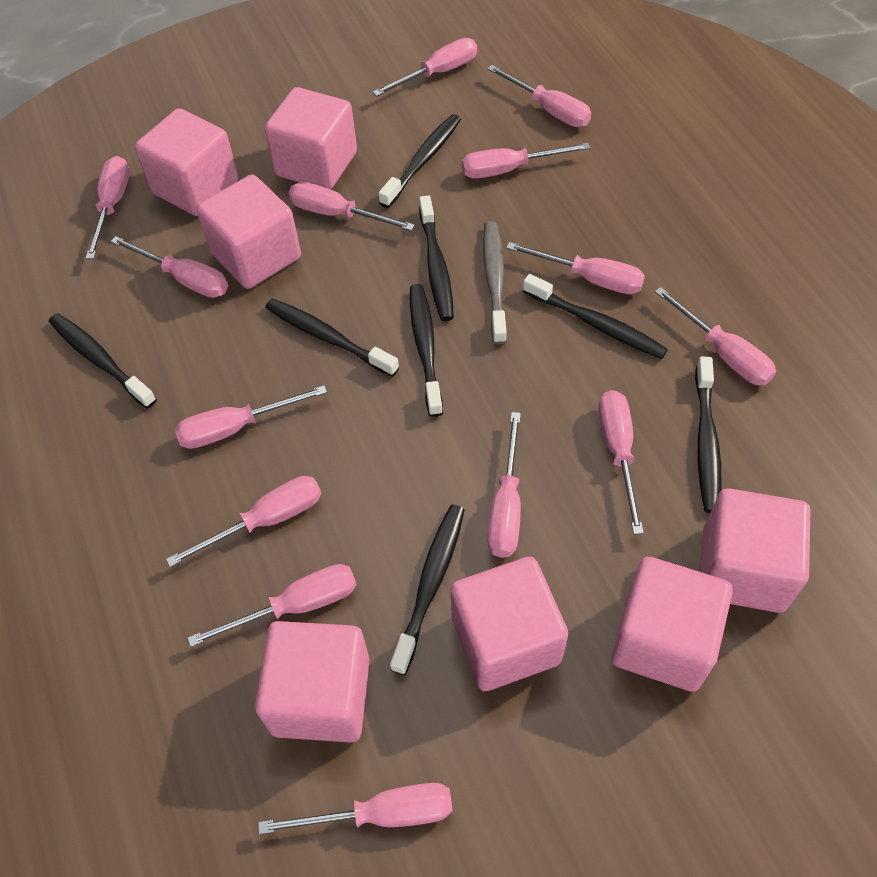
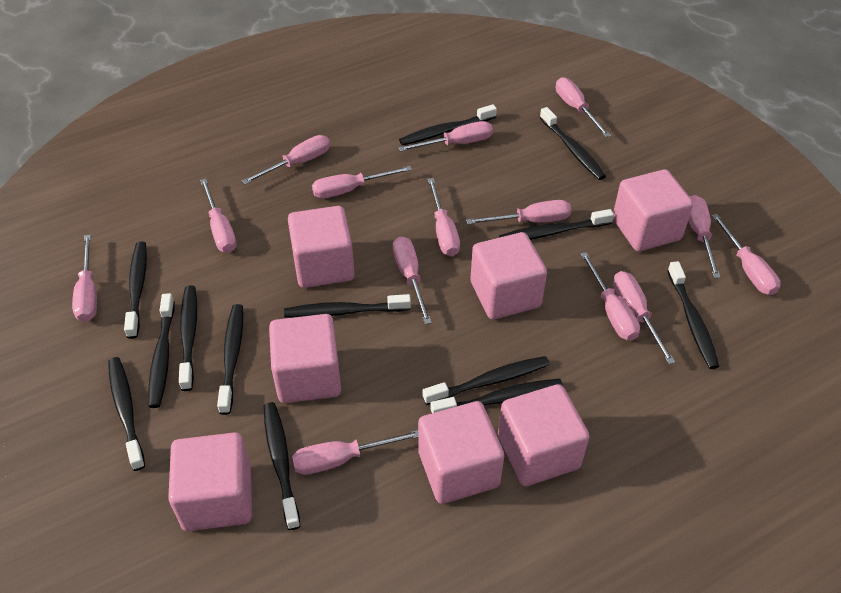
black toothbrush: 8 -> 13
grey toothbrush: 1 -> 0

